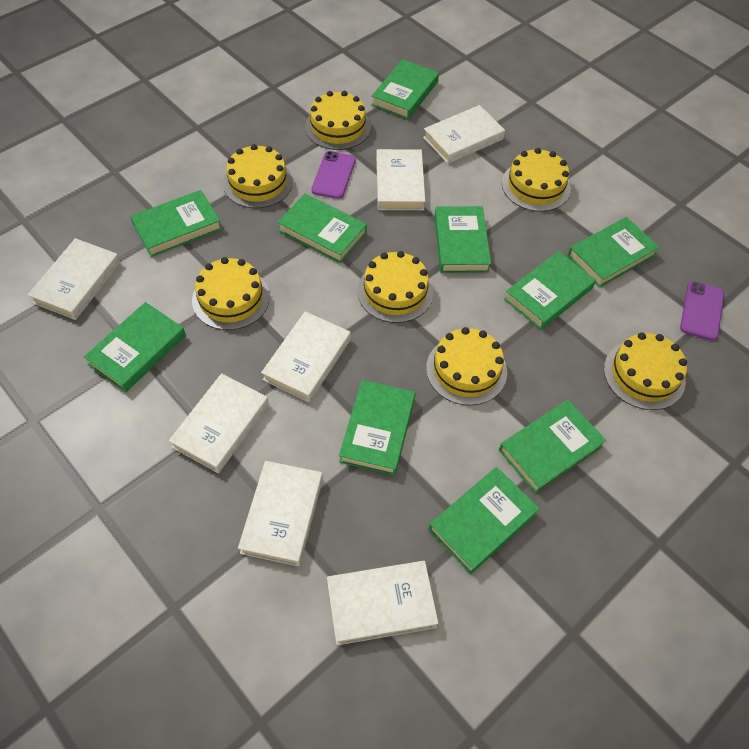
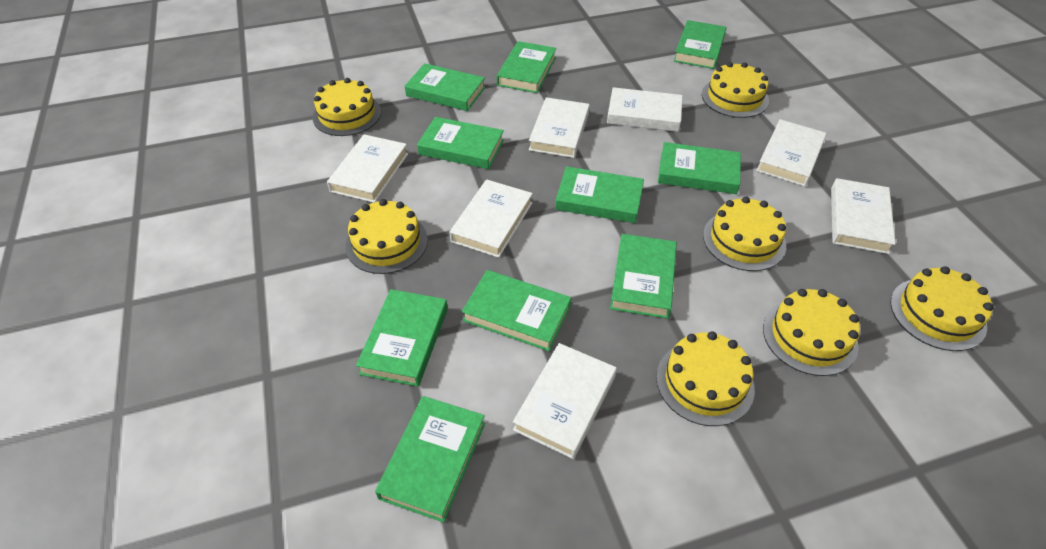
purple phone: 2 -> 0

